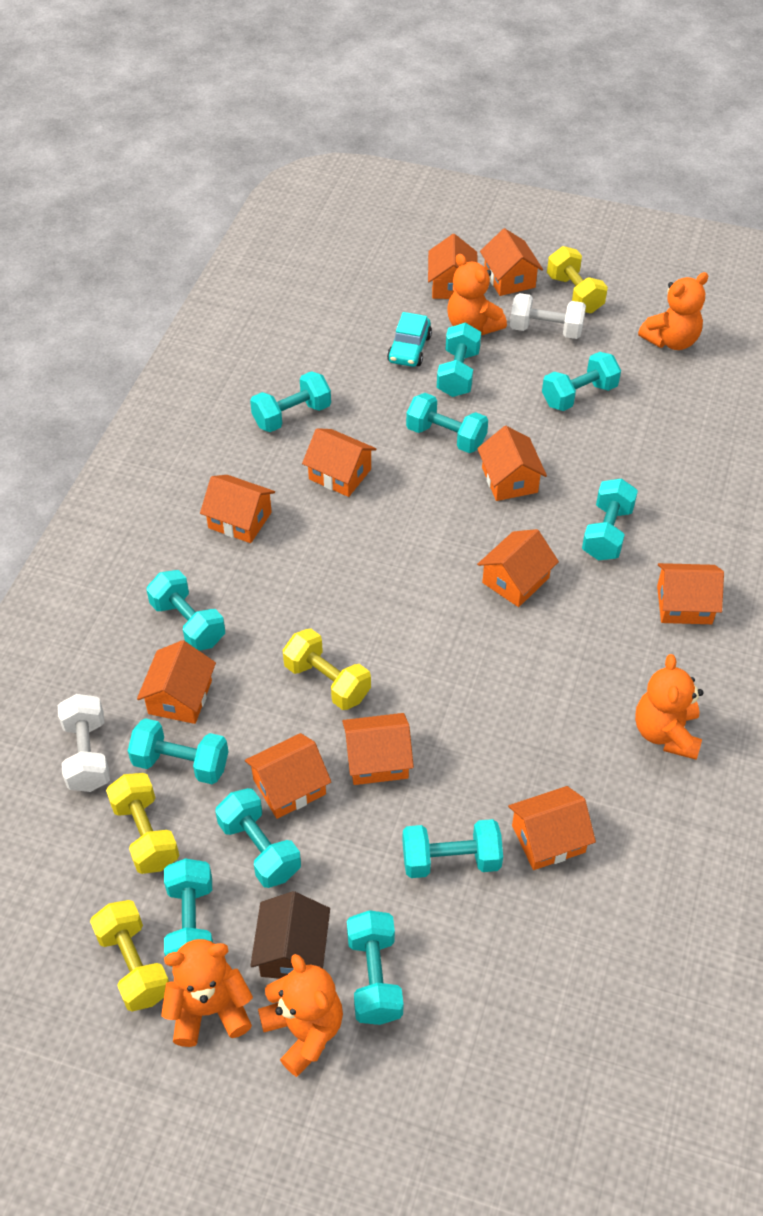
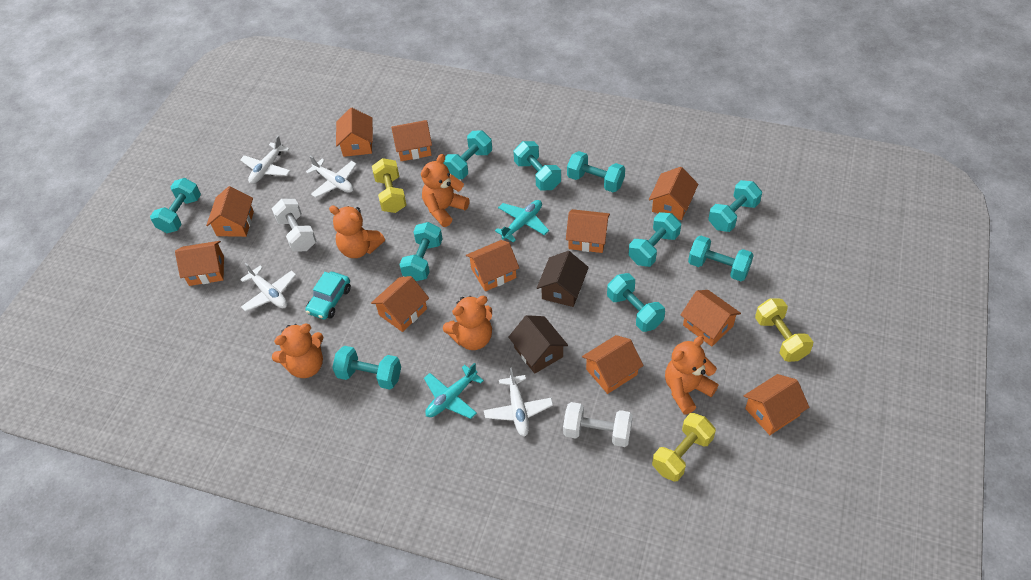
brown house: 1 -> 2
turquoise dumbbell: 11 -> 10
turquoise plane: 0 -> 2
white plane: 0 -> 4
yellow dumbbell: 4 -> 3

